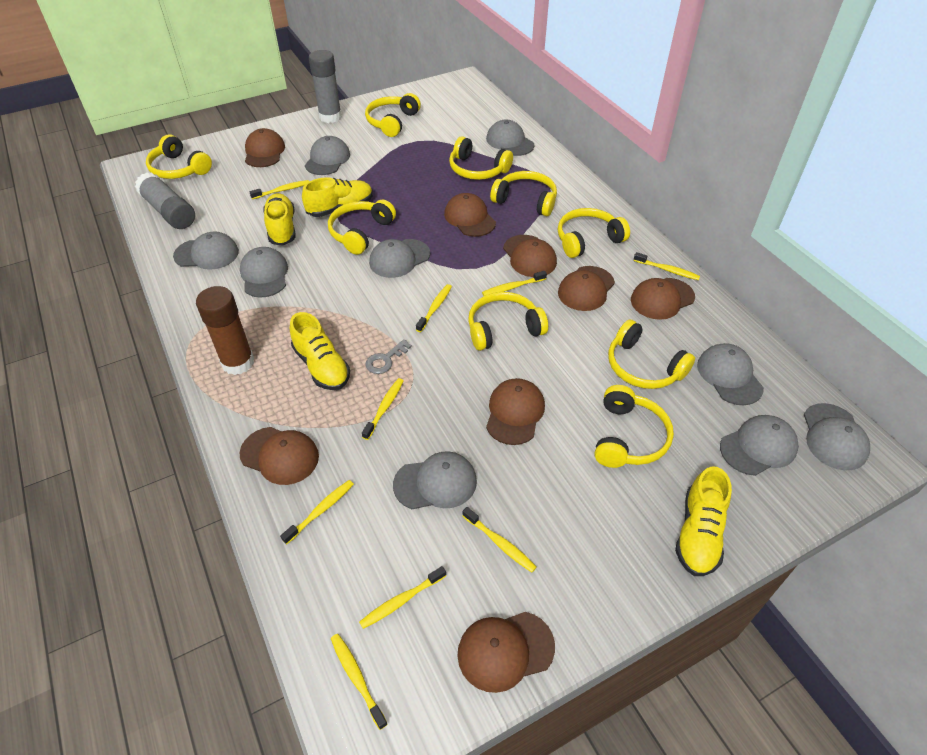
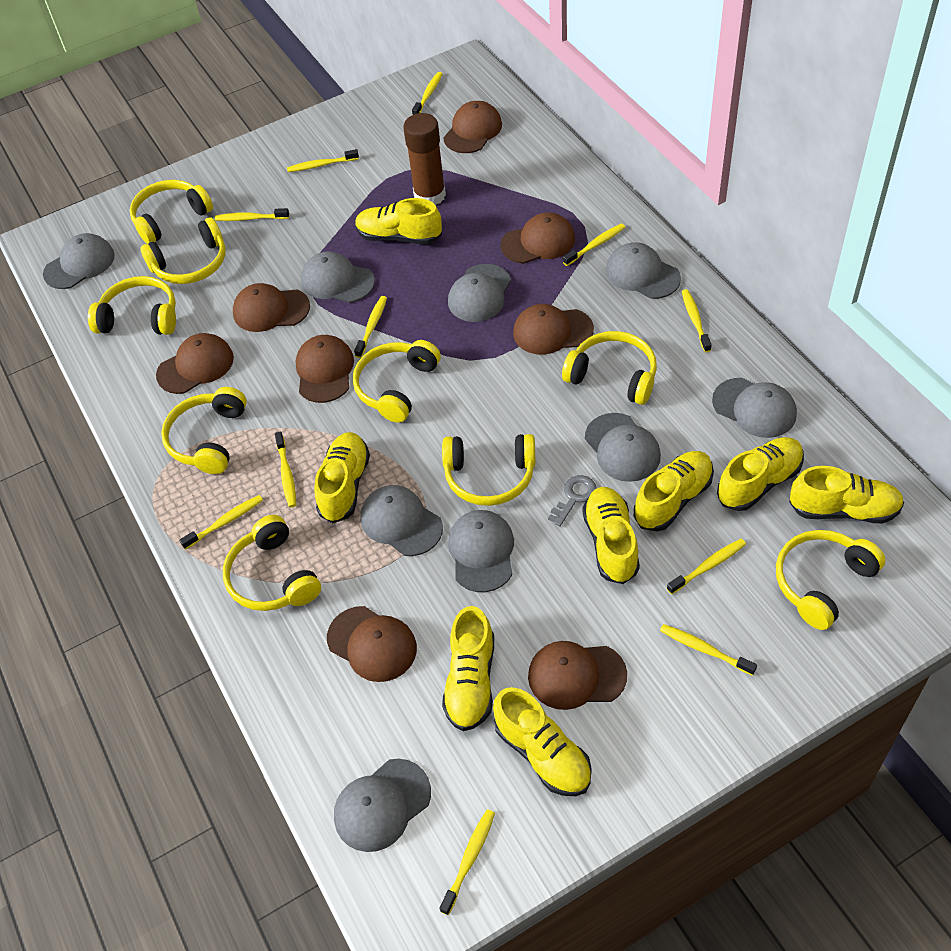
grey glue stick: 2 -> 0
yellow shoe: 4 -> 8
yellow toothbrush: 9 -> 11

